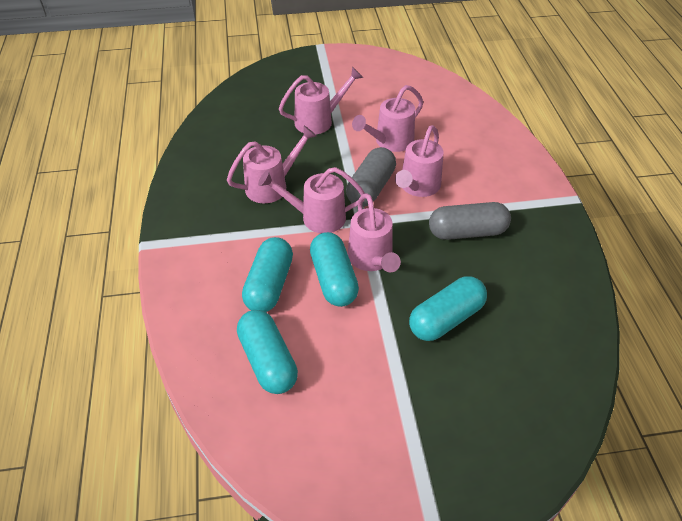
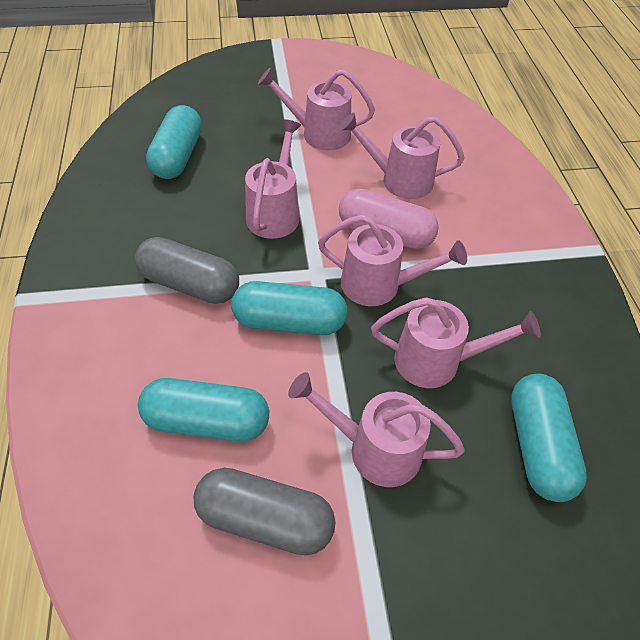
pink capsule: 0 -> 1

